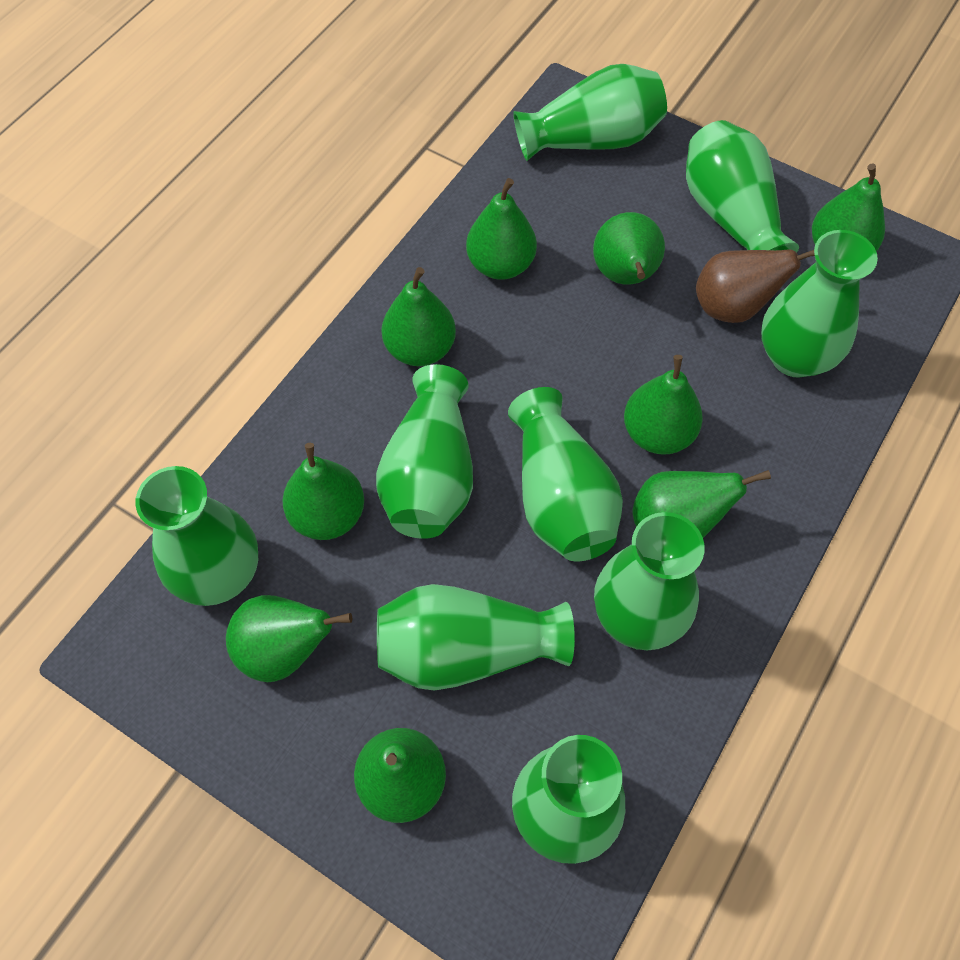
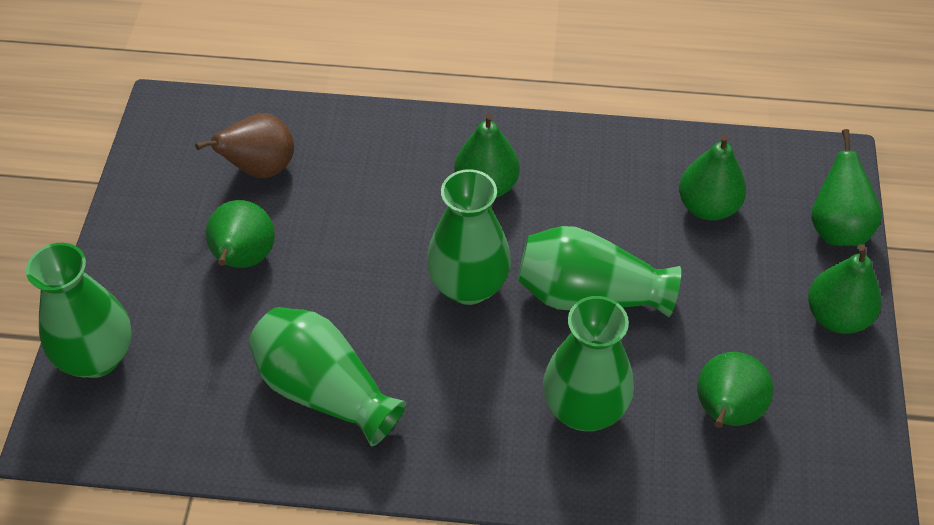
green pear: 9 -> 6
green vase: 9 -> 5

